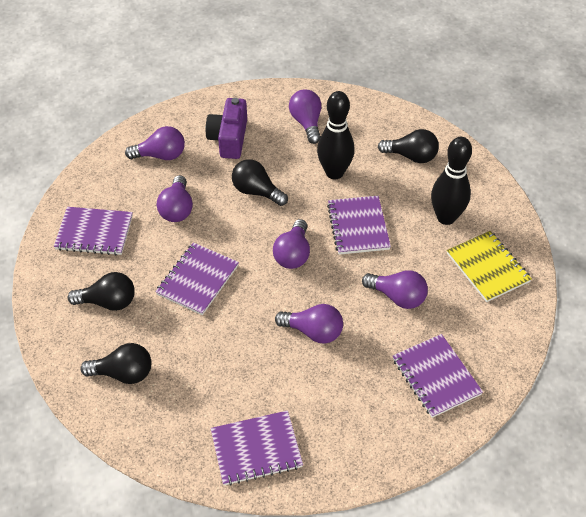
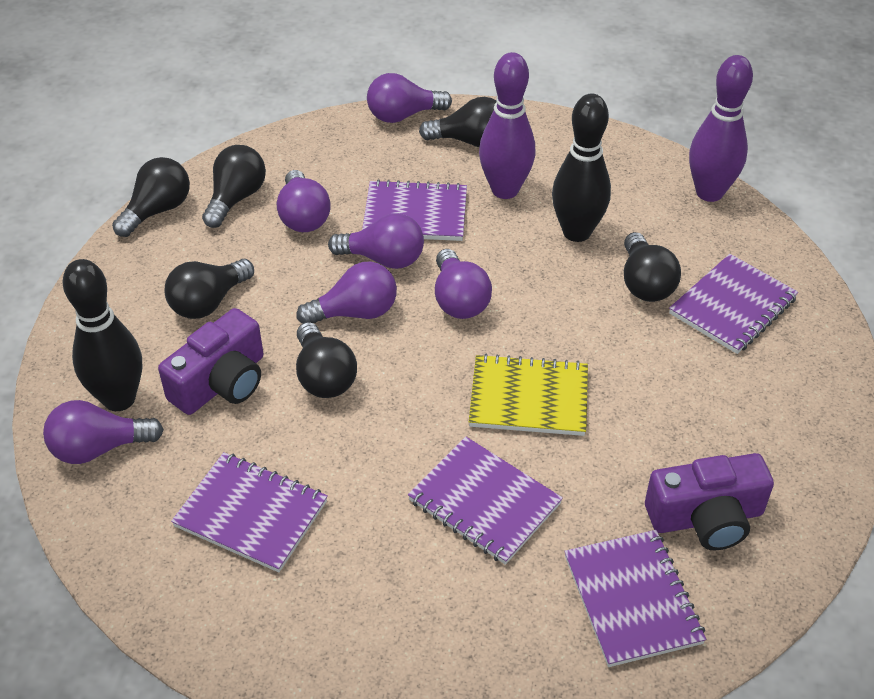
black light bulb: 4 -> 6
purple bowling pin: 0 -> 2
purple camera: 1 -> 2

